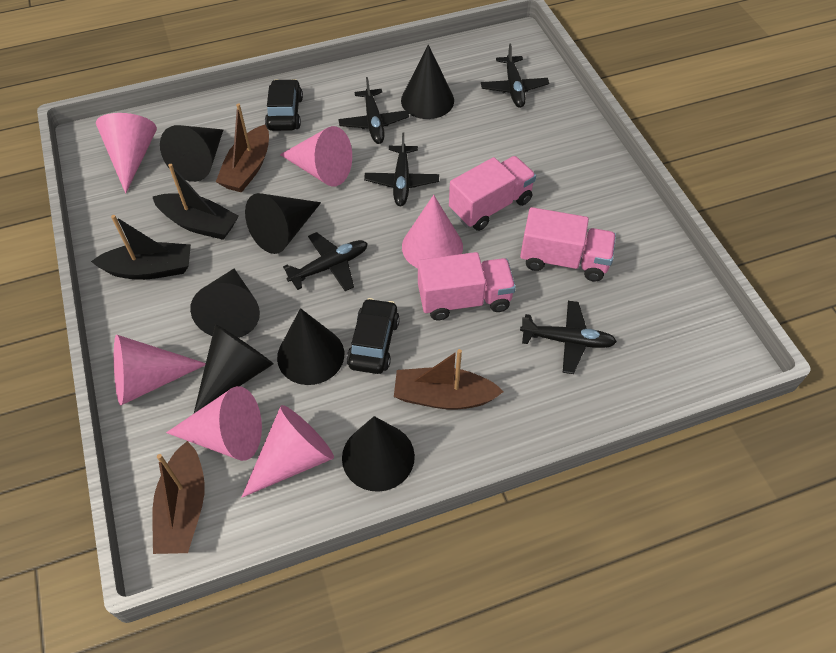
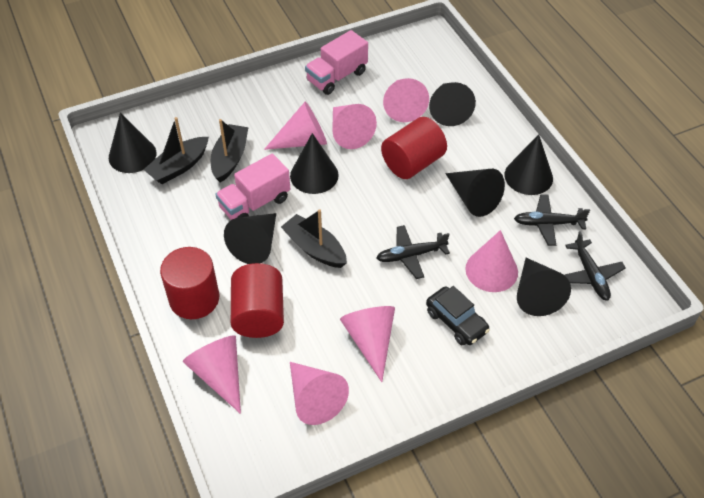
black boat: 2 -> 3
black car: 2 -> 1
black plane: 5 -> 3
brown boat: 3 -> 0
pink cone: 6 -> 7
pink truck: 3 -> 2
red cylinder: 0 -> 3

